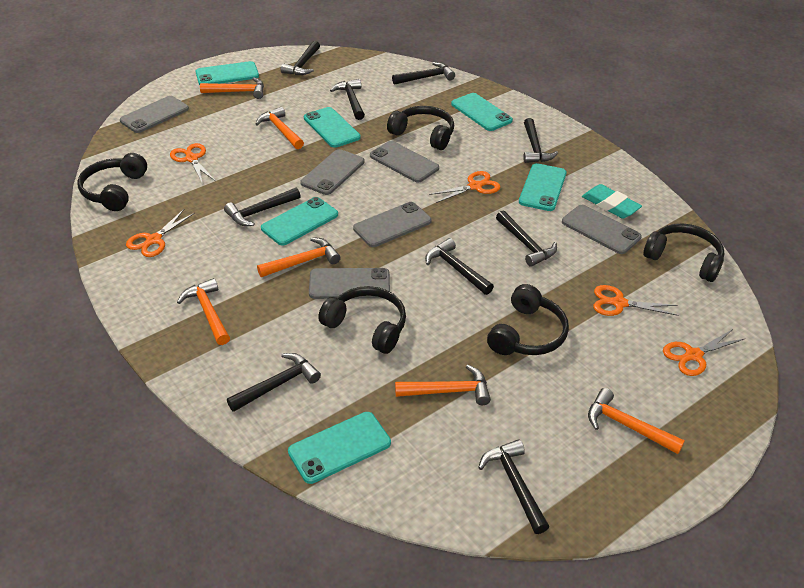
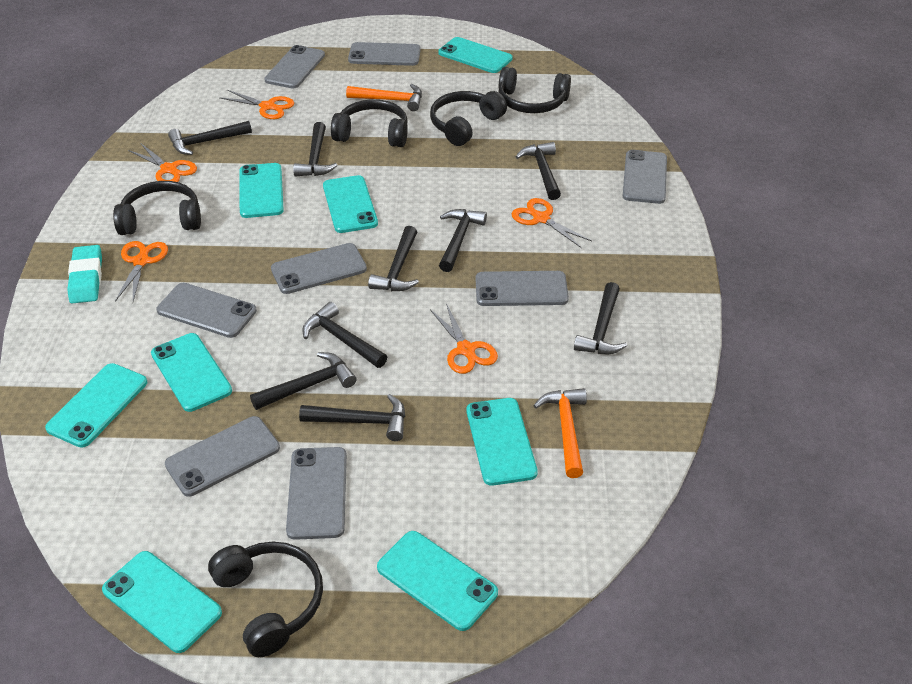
grey phone: 6 -> 8
orange hammer: 6 -> 2
turquoise phone: 6 -> 8

